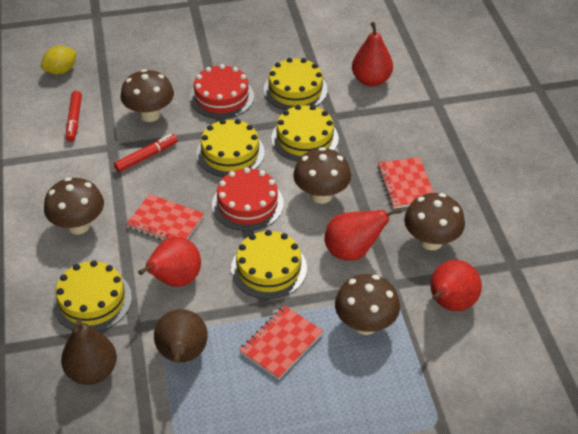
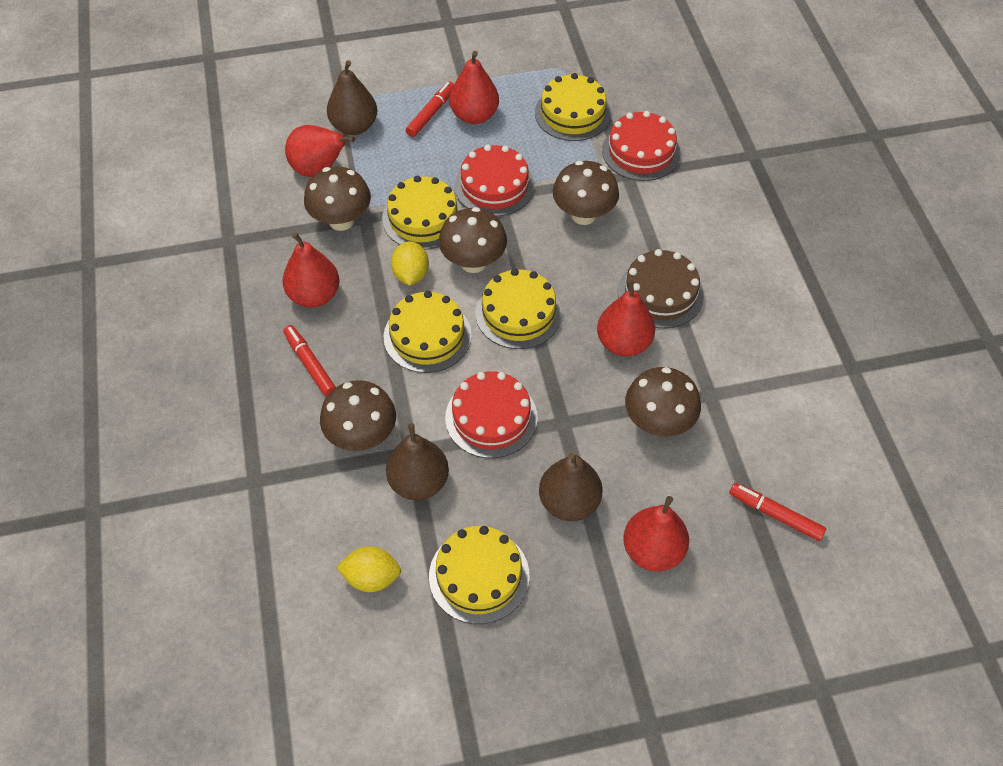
brown cake: 0 -> 1
brown pear: 2 -> 3
red cake: 2 -> 3
red marker: 2 -> 3
red notebook: 3 -> 0
red pear: 4 -> 5
yellow lemon: 1 -> 2

